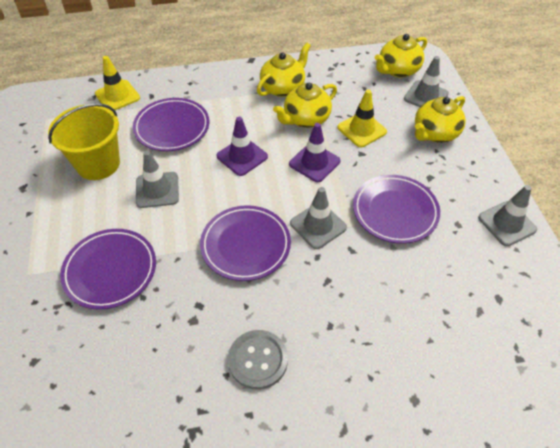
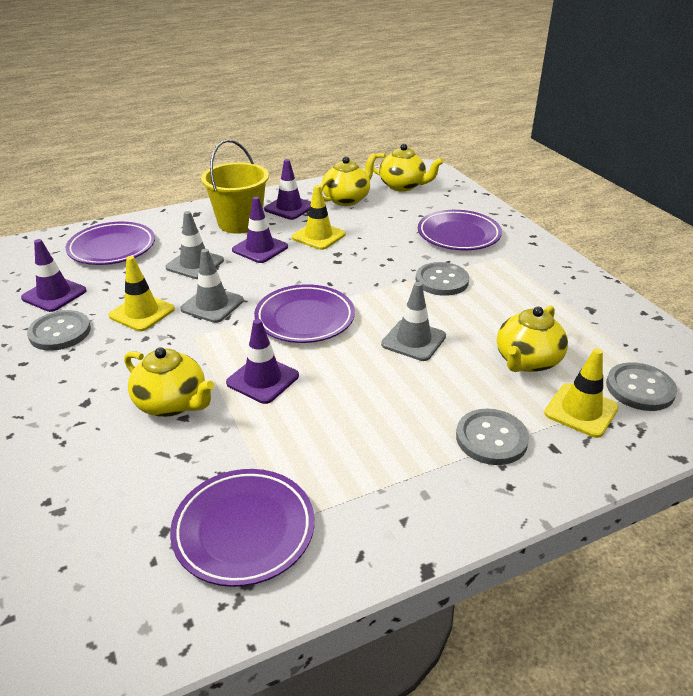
grey button: 1 -> 4
grey traffic cone: 4 -> 3
purple traffic cone: 2 -> 4
yellow traffic cone: 2 -> 3

